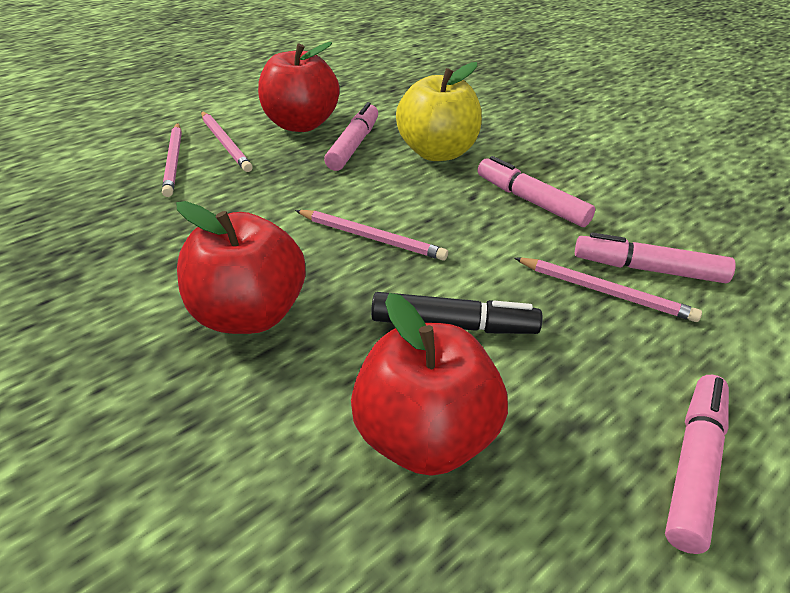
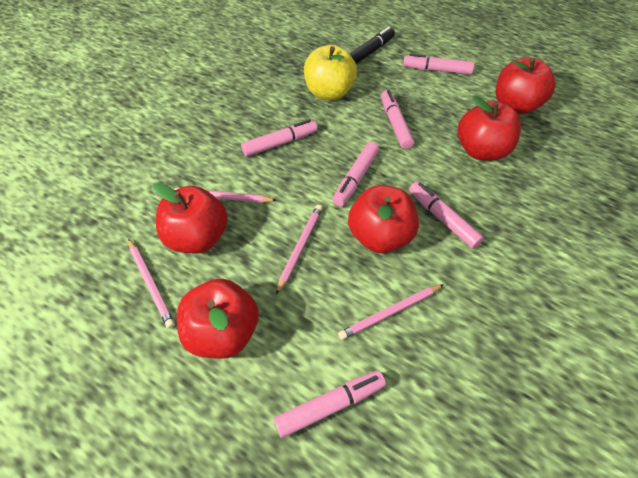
pink marker: 4 -> 6
red apple: 3 -> 5

